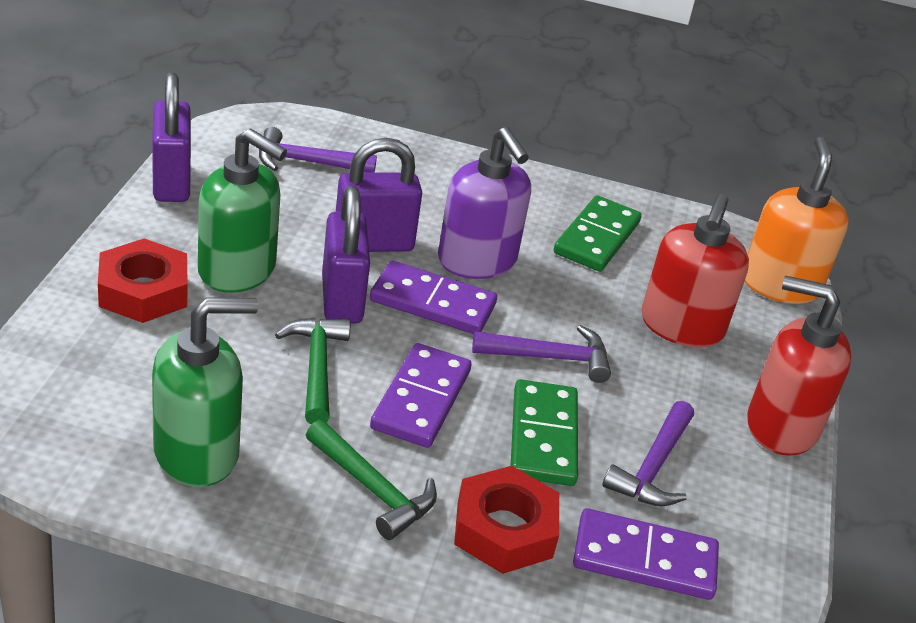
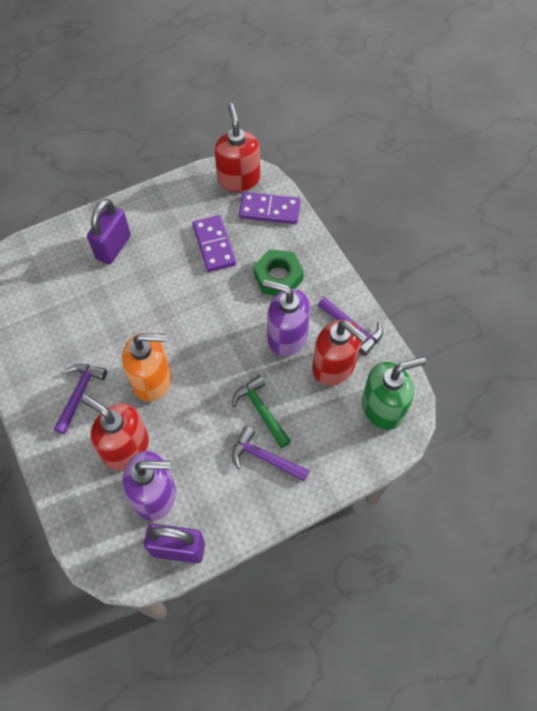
green domino: 2 -> 0
green hammer: 2 -> 1
green nut: 0 -> 1
green soap dispenser: 2 -> 1
purple domino: 3 -> 2
purple padlock: 3 -> 2
purple soap dispenser: 1 -> 2
red nut: 2 -> 0
red soap dispenser: 2 -> 3

